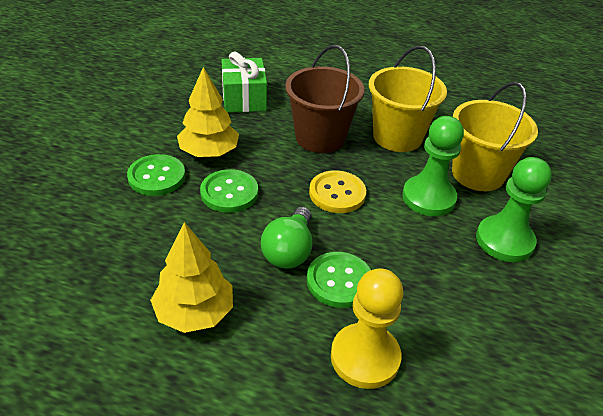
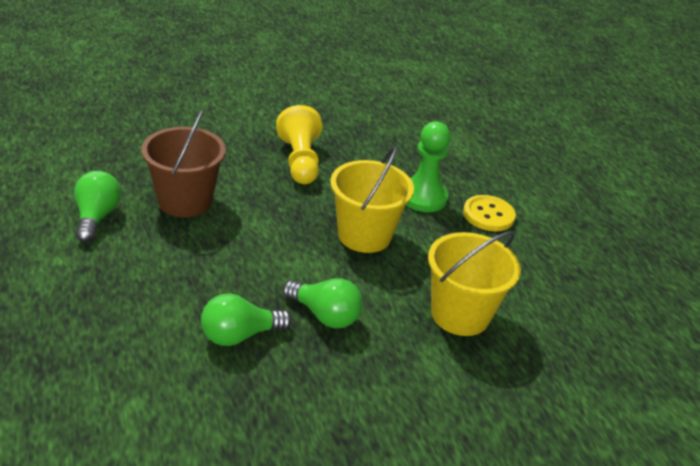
green button: 3 -> 0
green gift: 1 -> 0
green light bulb: 1 -> 3
green pawn: 2 -> 1
yellow tree: 2 -> 0

